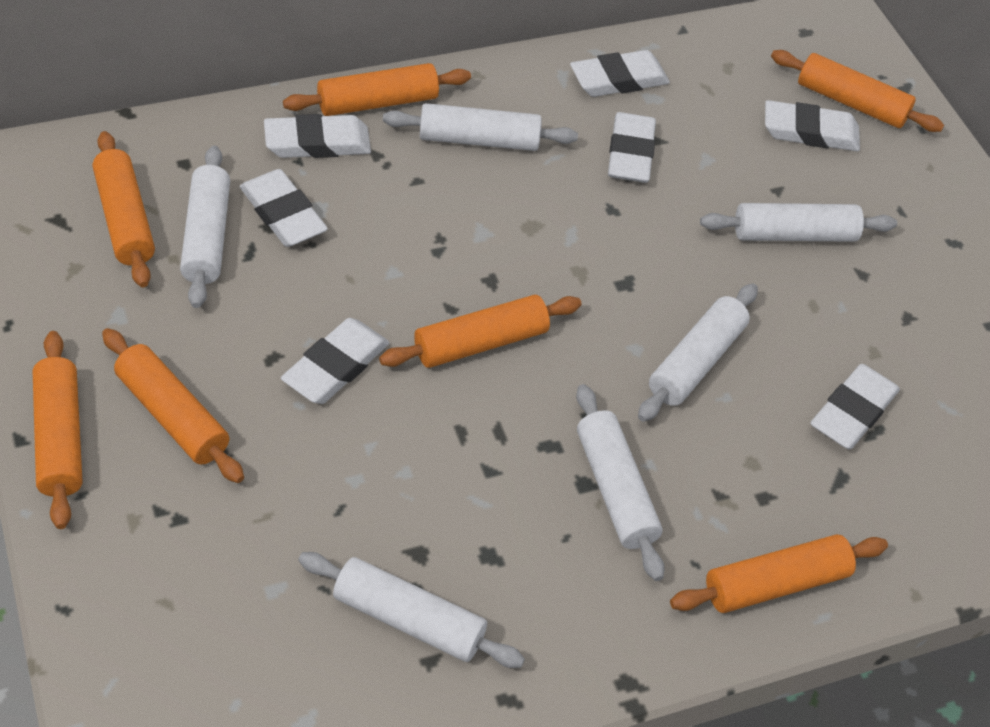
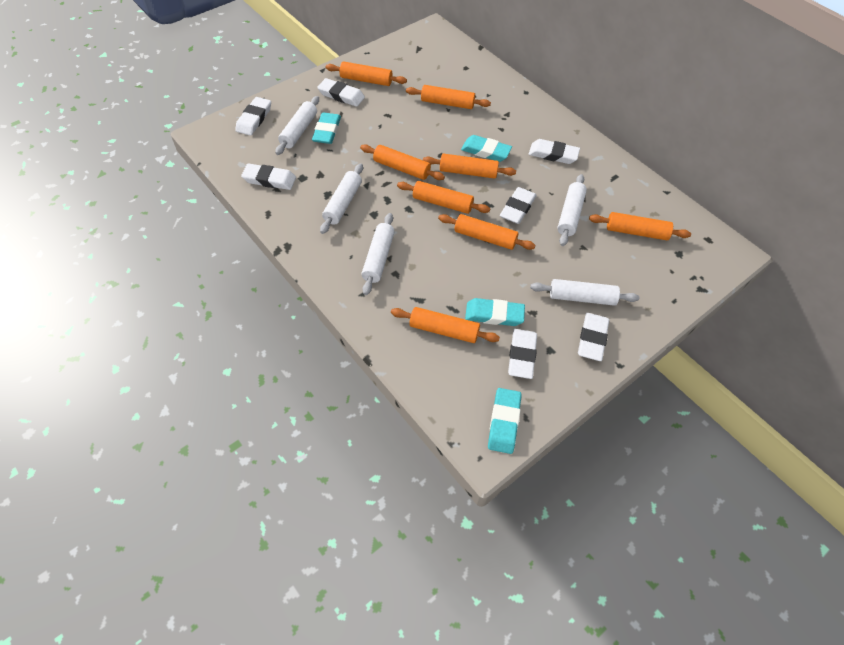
orange rolling pin: 7 -> 8
turquoise eraser: 0 -> 4
white rolling pin: 6 -> 5

